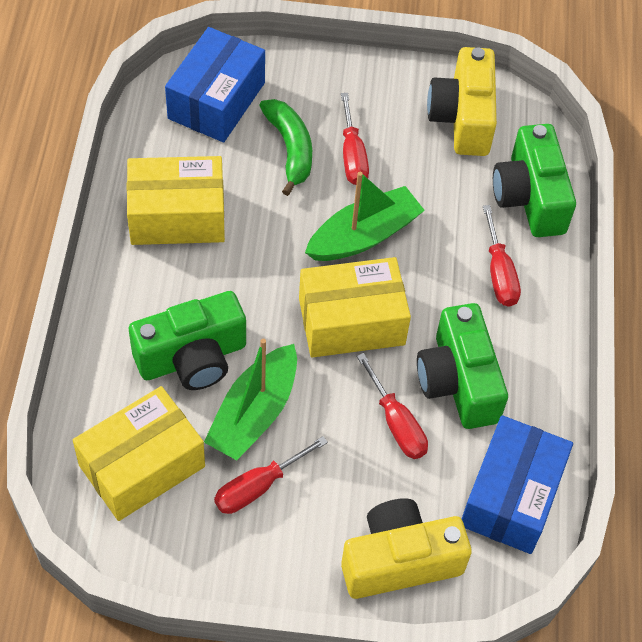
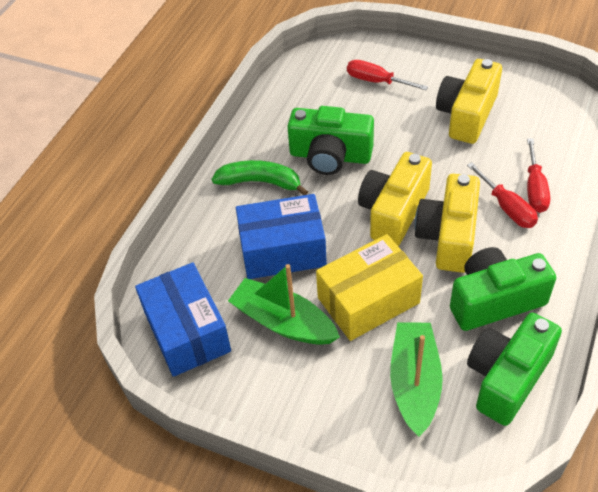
red screwdriver: 4 -> 3
yellow box: 3 -> 1
yellow camera: 2 -> 3

